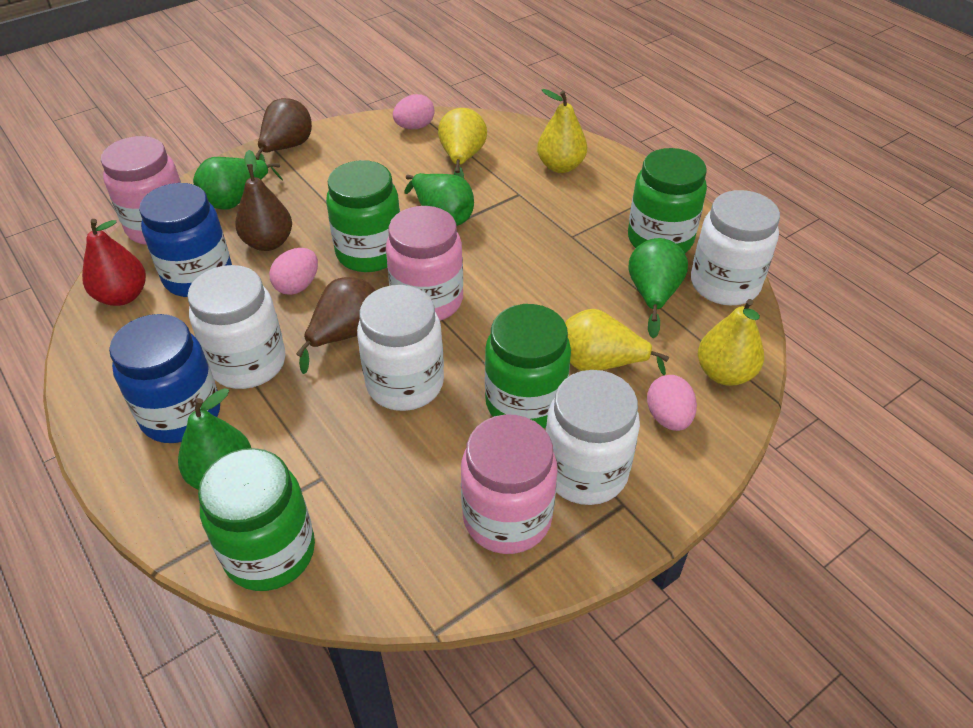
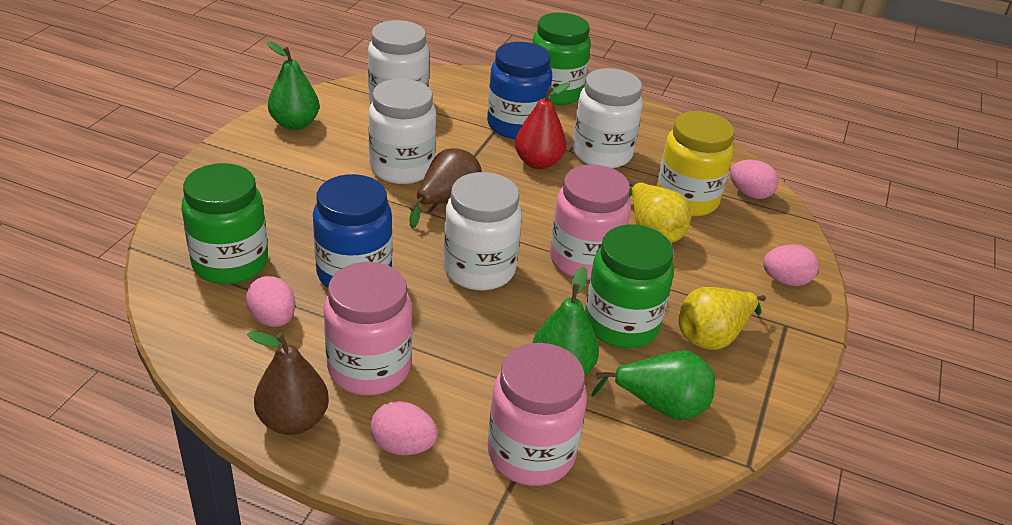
brown pear: 3 -> 2
green jar: 4 -> 3
green pear: 4 -> 3
pink egg: 3 -> 4
yellow jar: 0 -> 1
yellow pear: 4 -> 2

